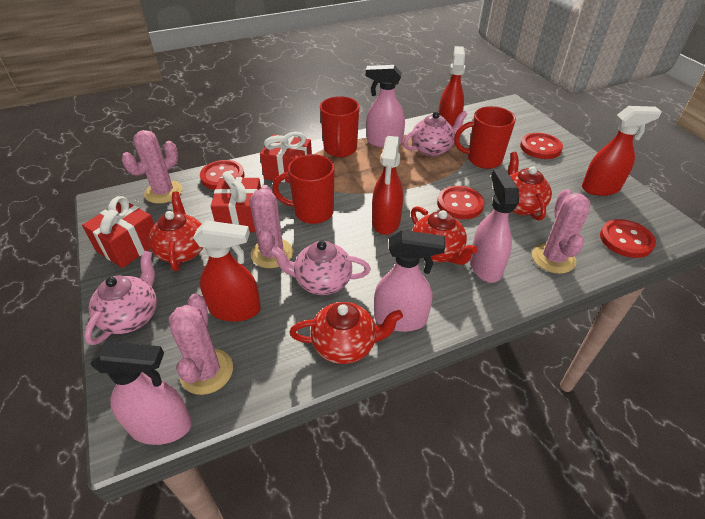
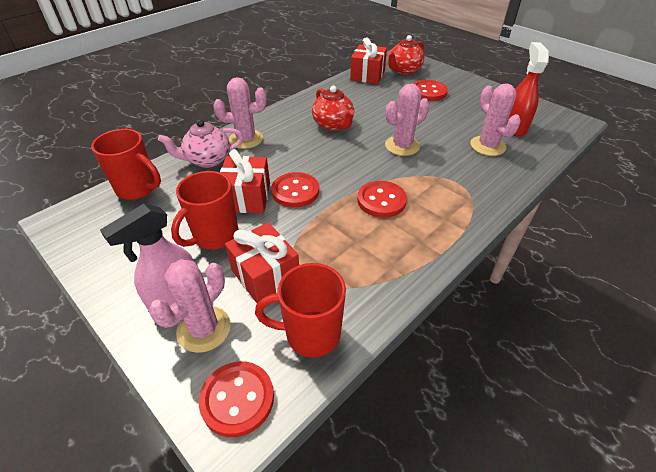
pink spray bottle: 4 -> 1
pink teapot: 3 -> 1
red spray bottle: 4 -> 1
red teapot: 4 -> 2

